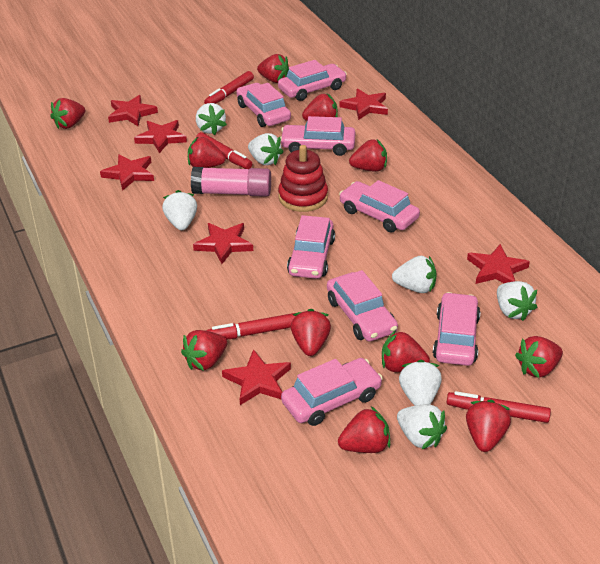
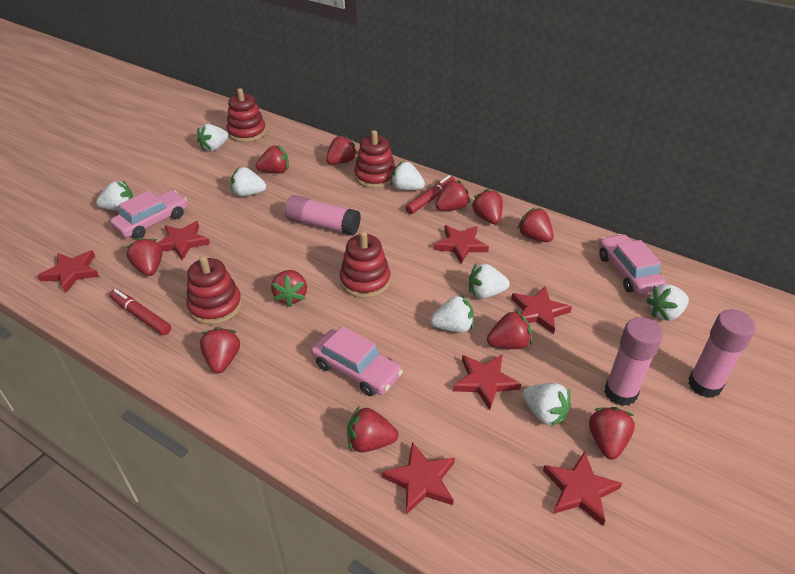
pink car: 8 -> 3
pink glue stick: 1 -> 3
red marker: 4 -> 2
red stacking toy: 1 -> 4
white strawberry: 7 -> 8

